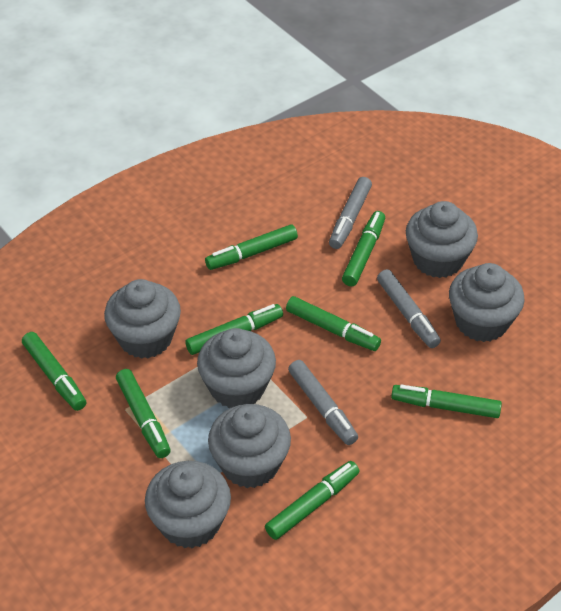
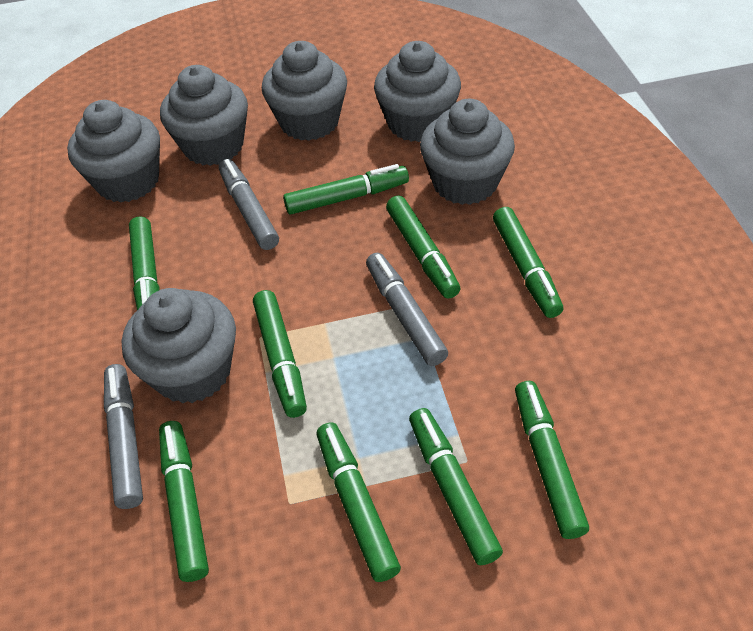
green marker: 8 -> 9

